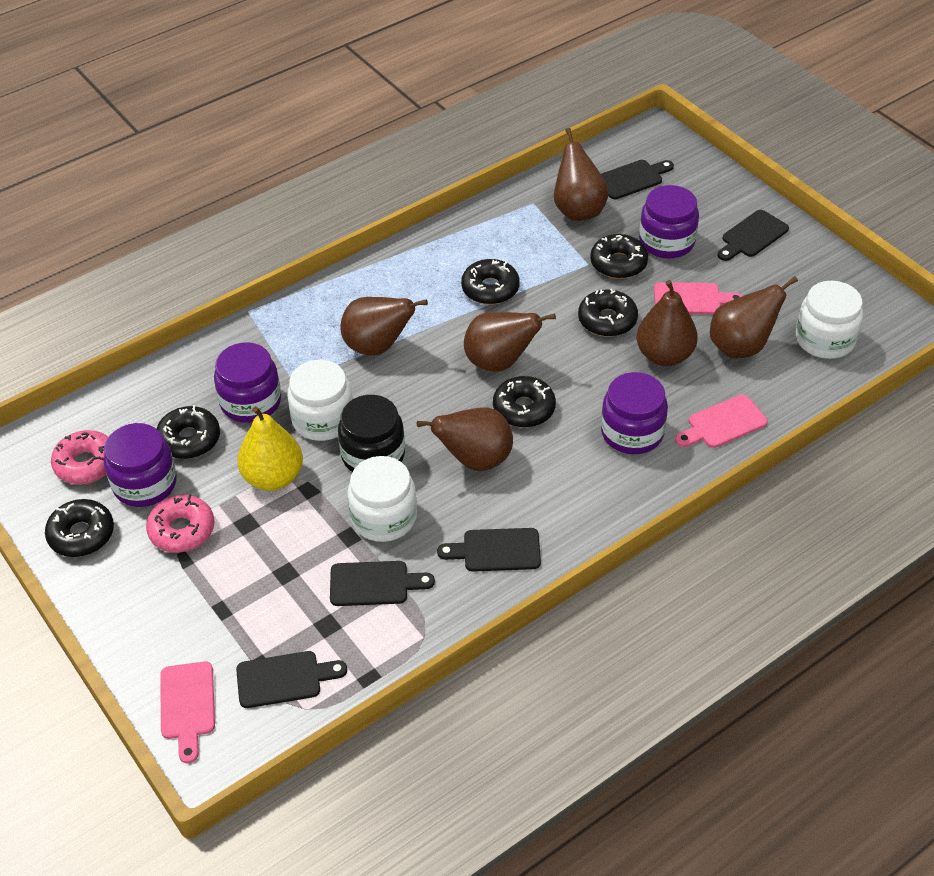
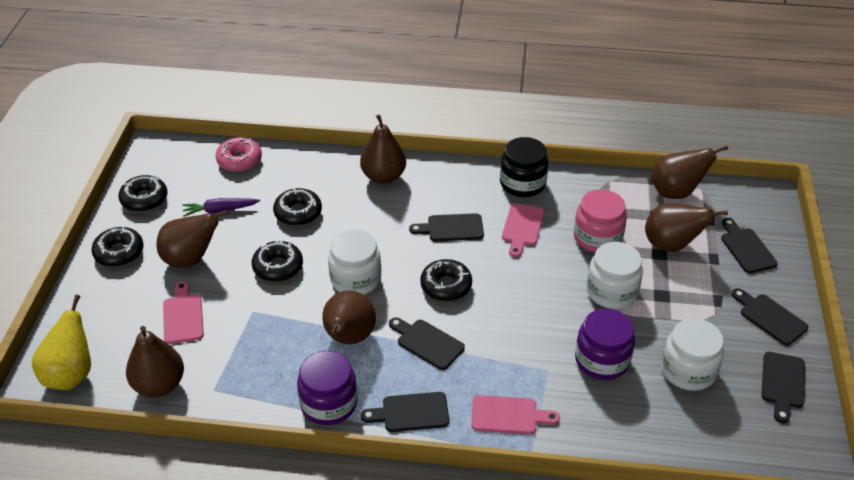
black cutting board: 5 -> 6
black donut: 6 -> 5
pink donut: 2 -> 1
pink jar: 0 -> 1
purple carrot: 0 -> 1
purple jar: 4 -> 2

